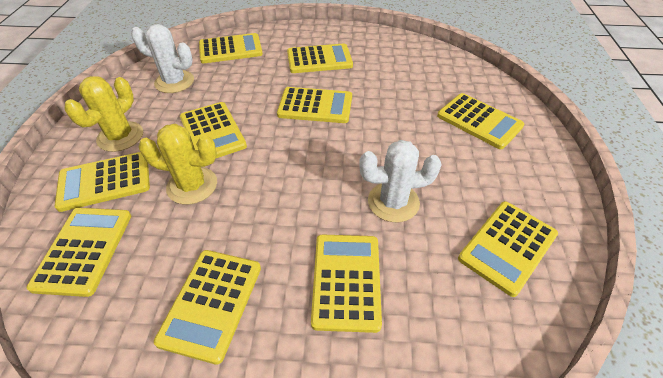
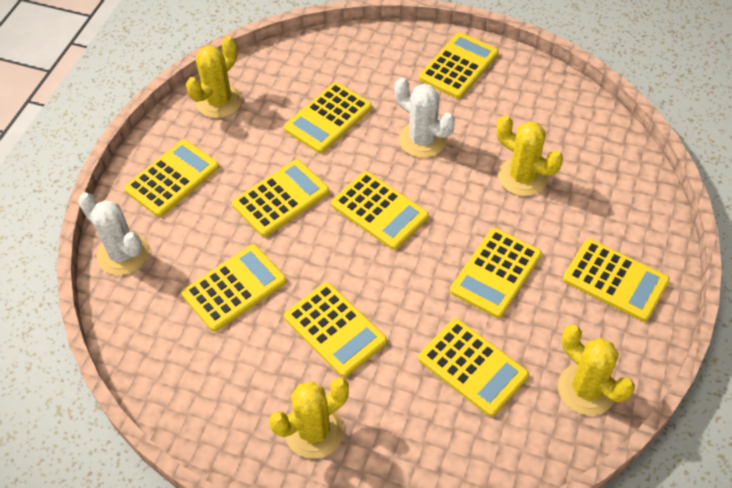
yellow cactus: 2 -> 4

